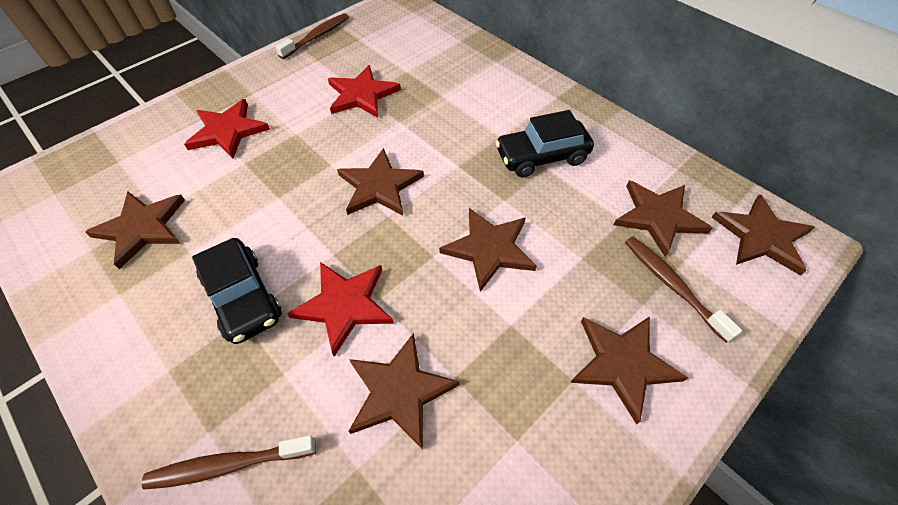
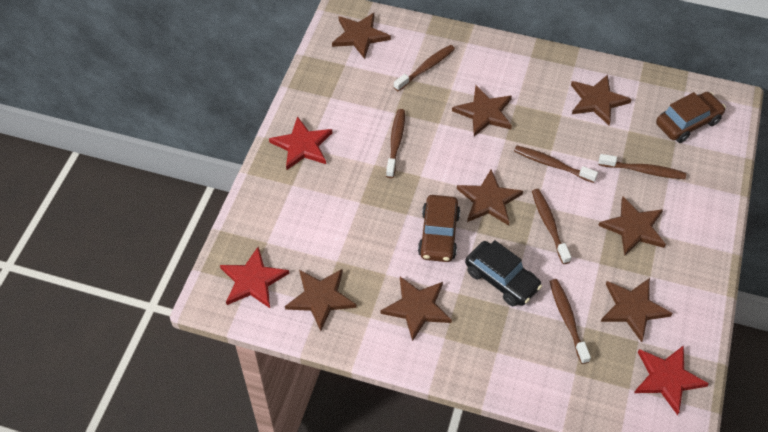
black car: 2 -> 1
brown car: 0 -> 2
brown star: 7 -> 8
brown toothbrush: 3 -> 6

